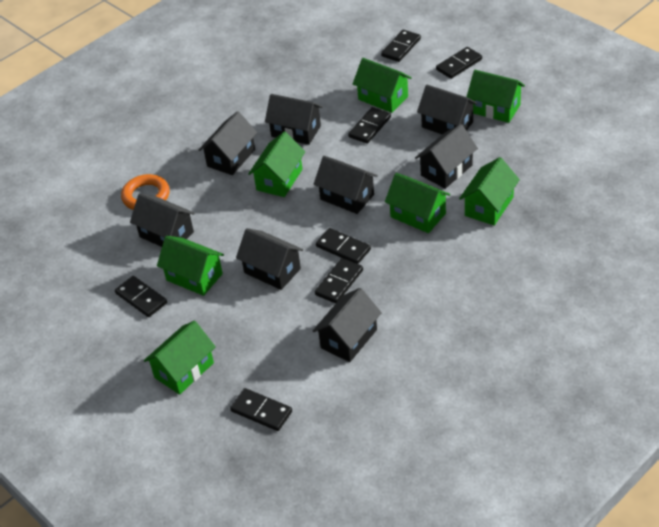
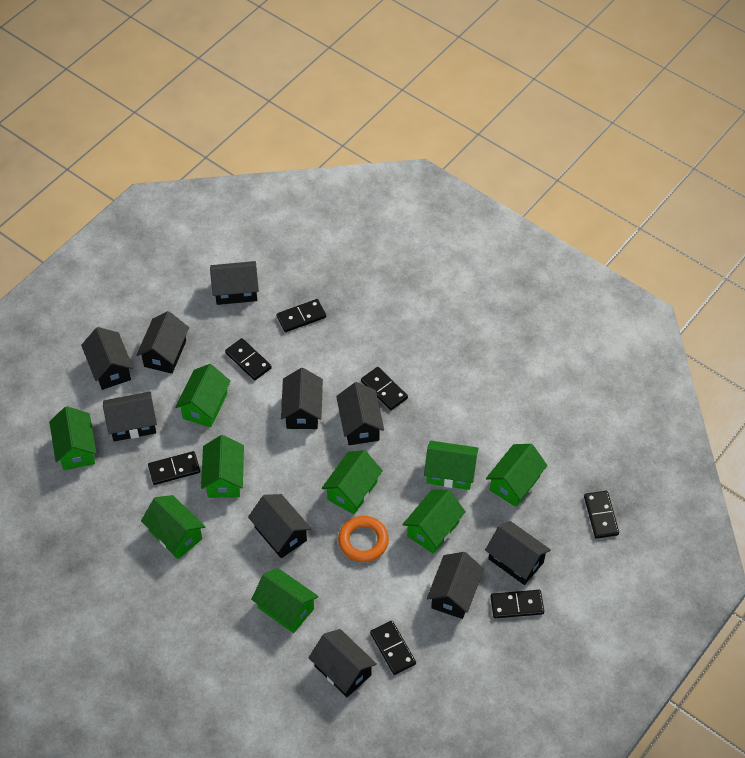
black house: 8 -> 10
green house: 7 -> 9

